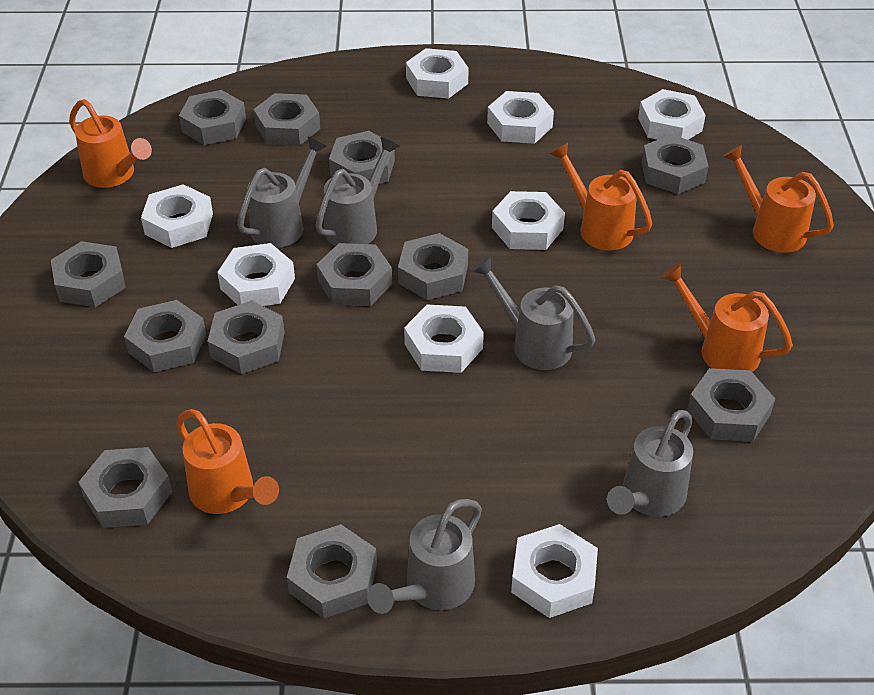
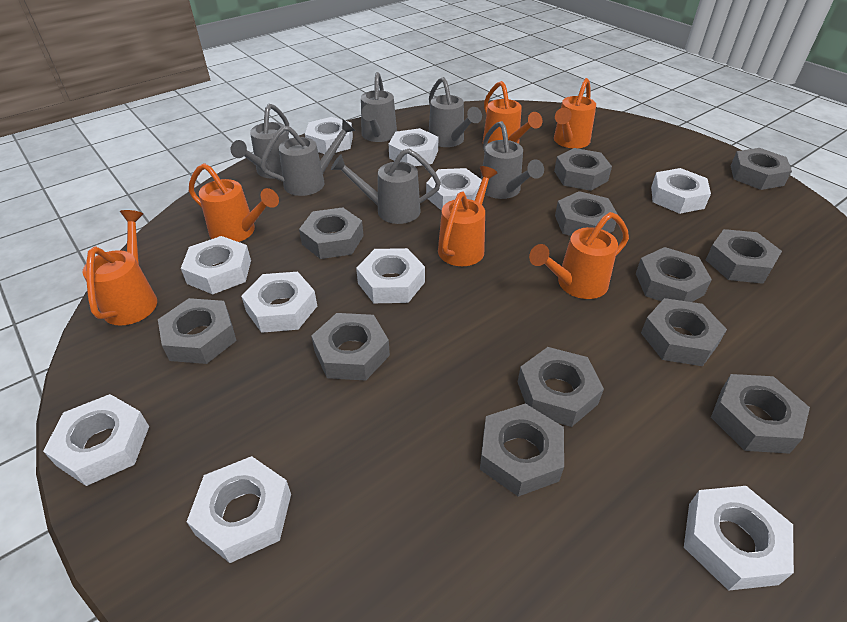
grey watering can: 5 -> 6
orange watering can: 5 -> 6
white nut: 8 -> 10

